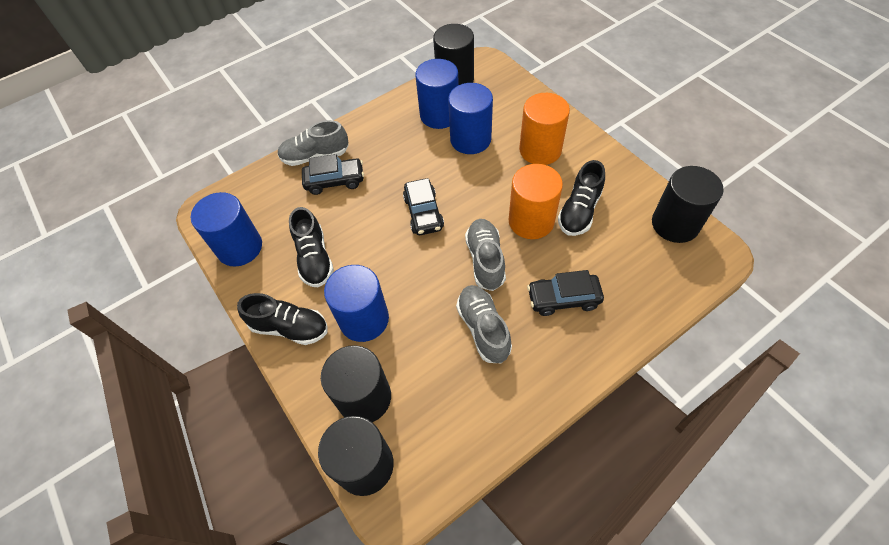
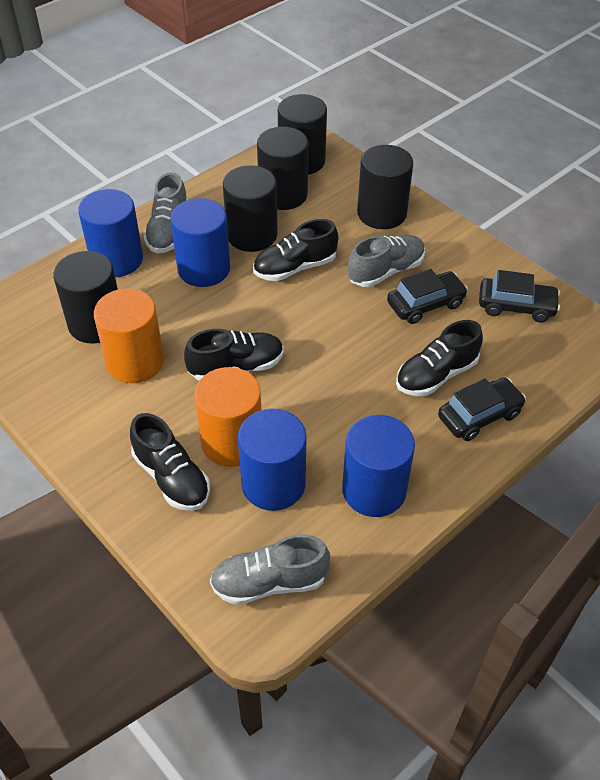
black cylinder: 4 -> 5
black shoe: 3 -> 4

